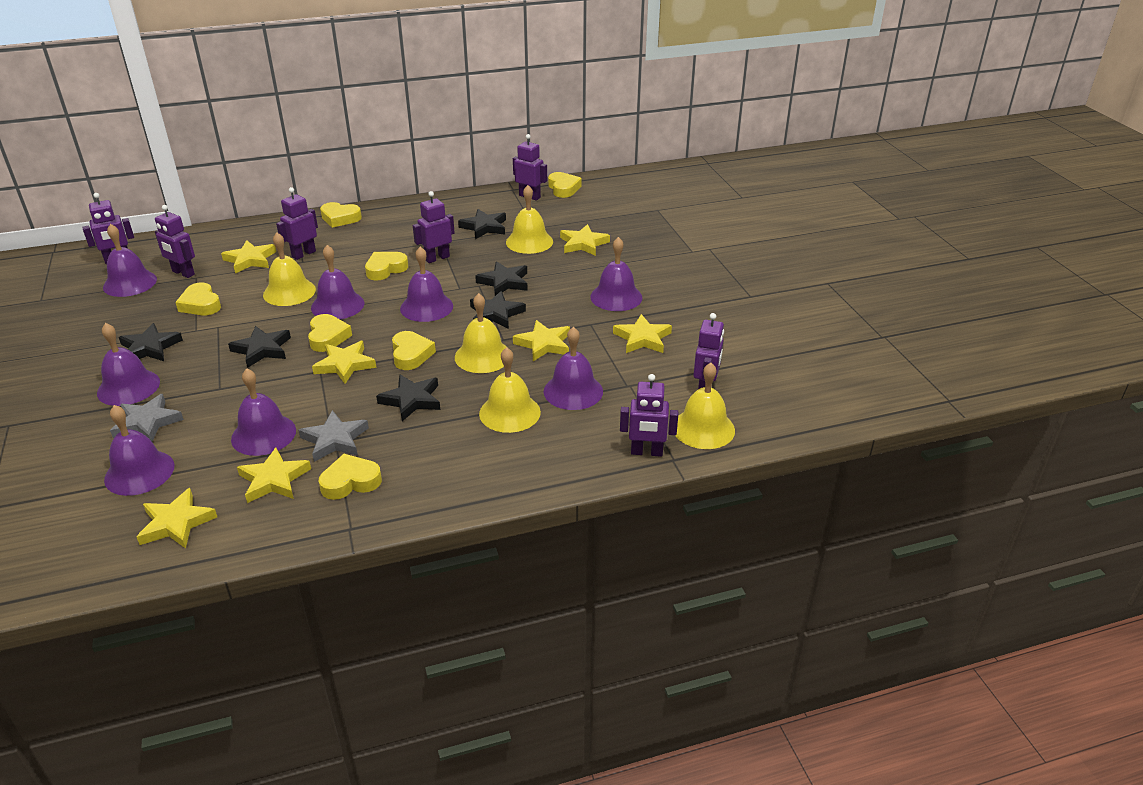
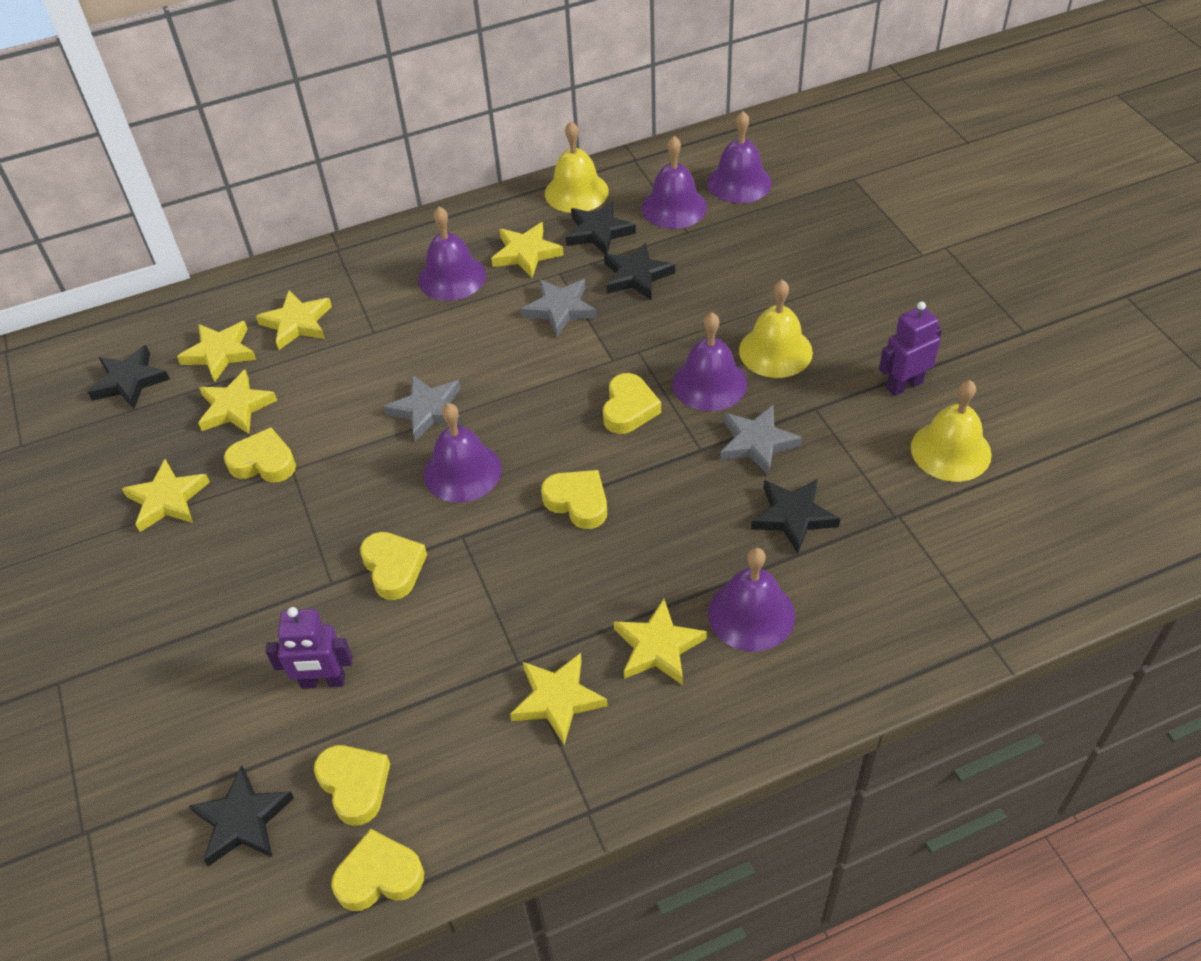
black star: 6 -> 5
grey star: 2 -> 3
purple bell: 8 -> 6
purple robot: 7 -> 2
yellow bell: 5 -> 3
yellow heart: 7 -> 6

